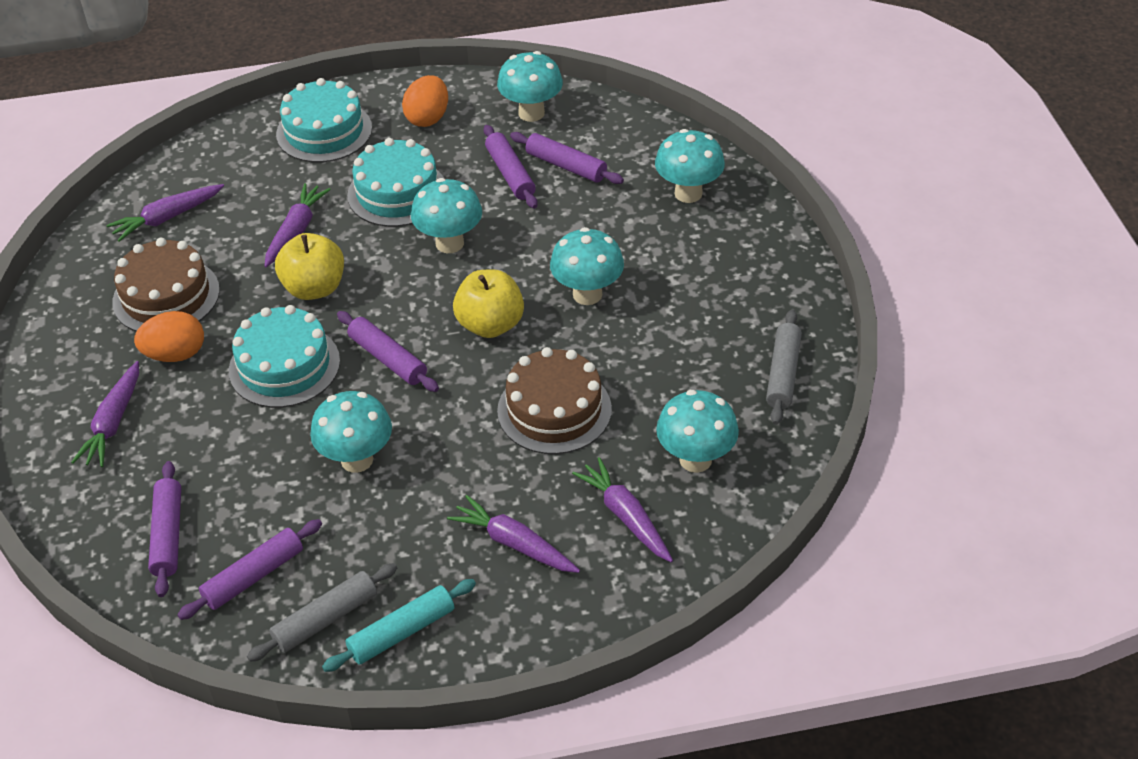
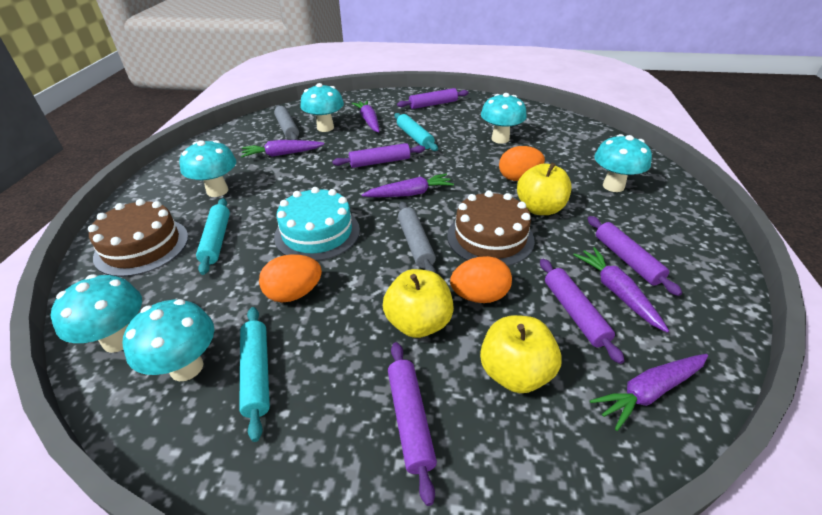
orange egg: 2 -> 3
turquoise cake: 3 -> 1
turquoise rolling pin: 1 -> 3
yellow apple: 2 -> 3

